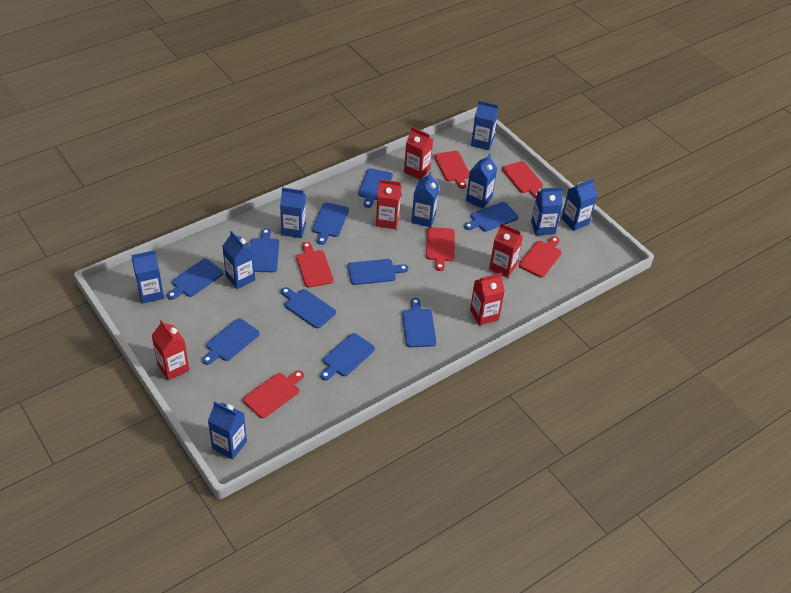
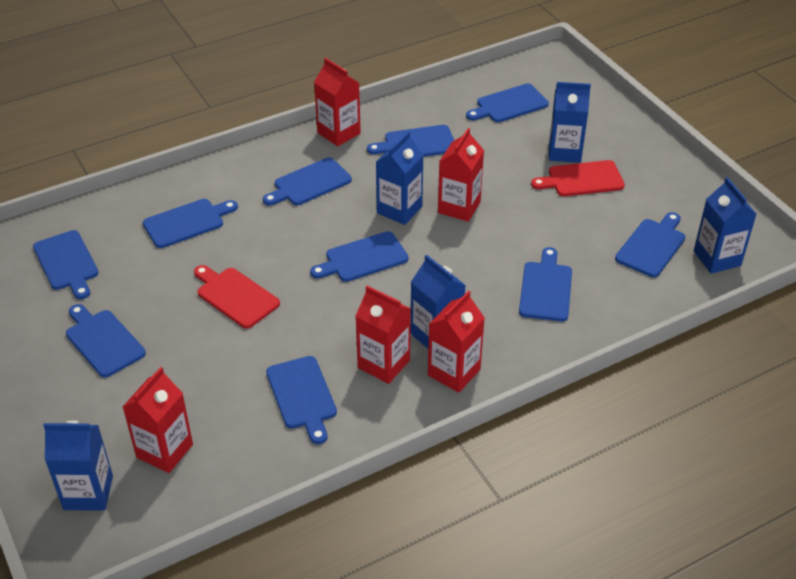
blue carton: 9 -> 5
red cutting board: 6 -> 2

